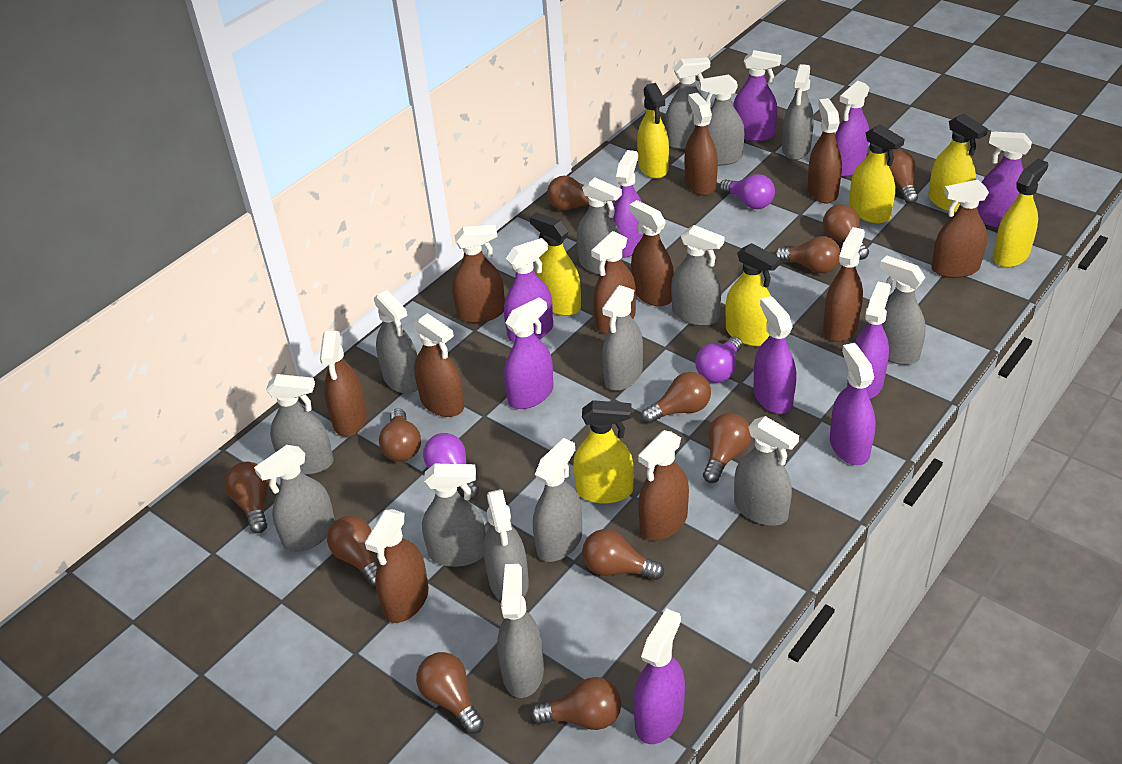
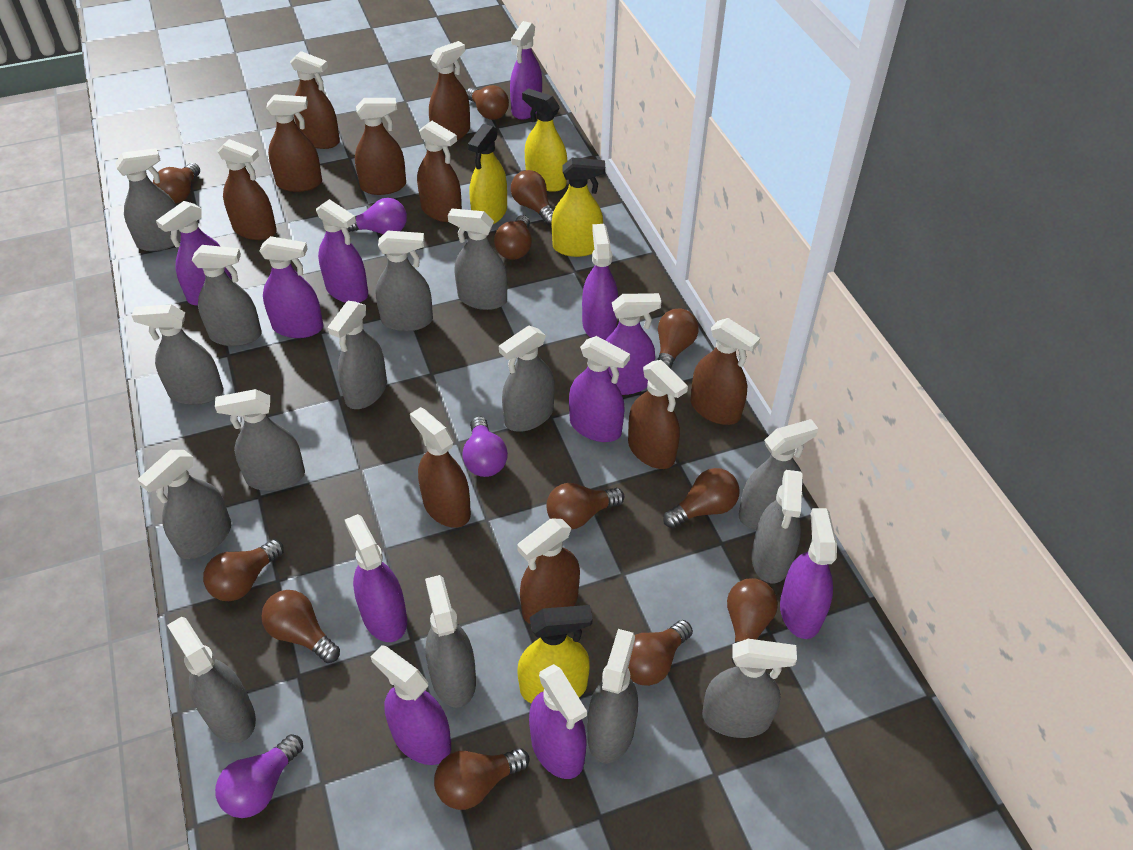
brown spray bottle: 11 -> 10
purple spray bottle: 10 -> 11
yellow spray bottle: 7 -> 4

